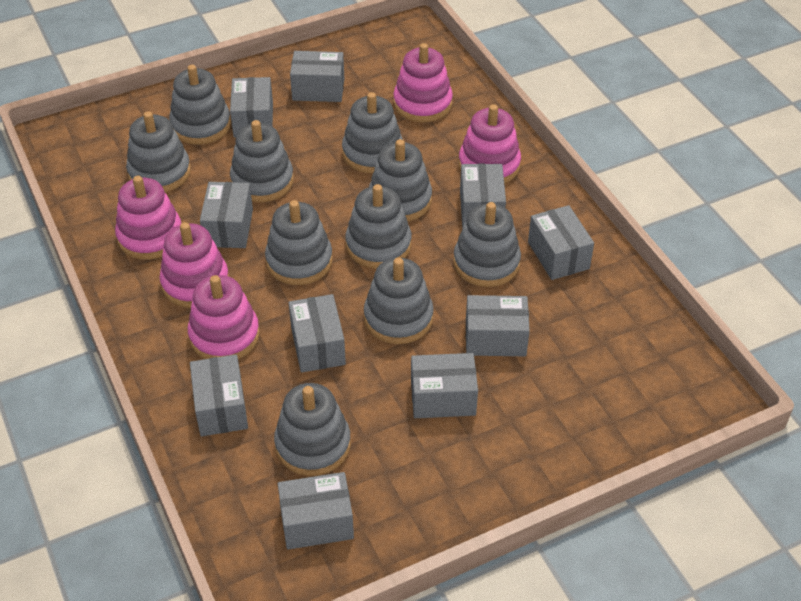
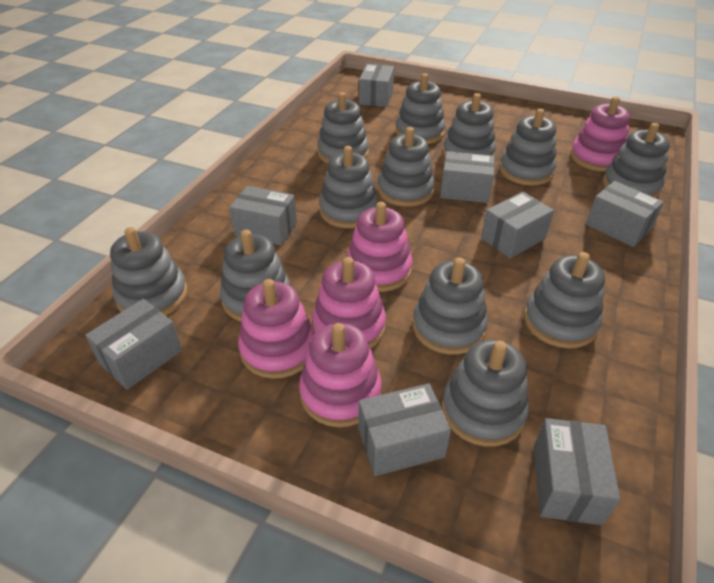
grey box: 10 -> 8
grey stacking toy: 10 -> 12

